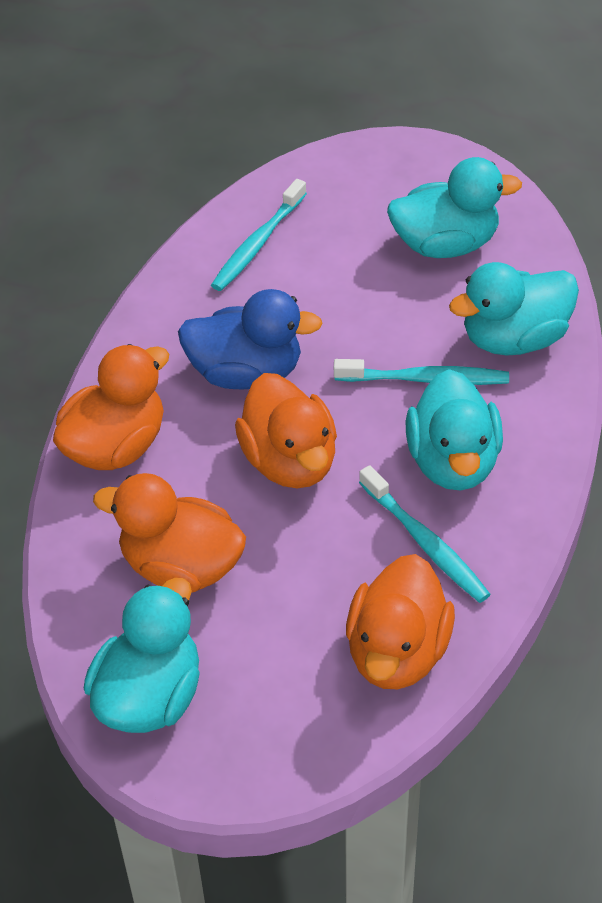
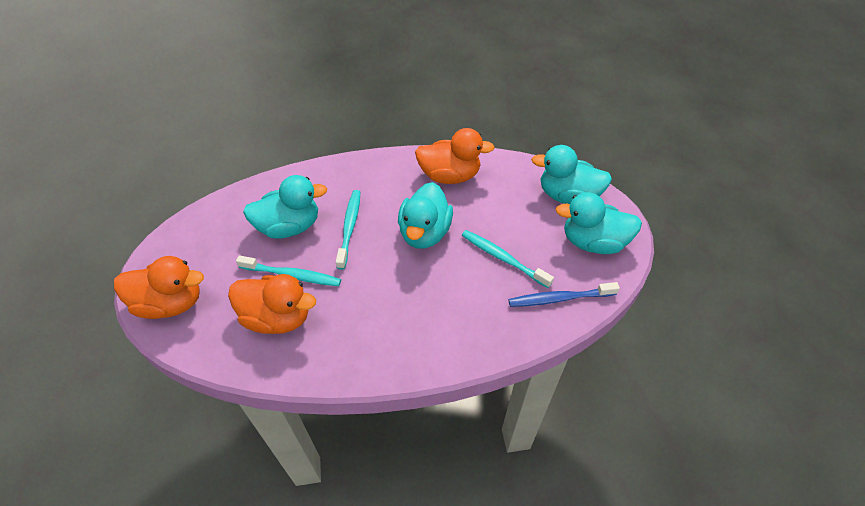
blue duck: 1 -> 0
blue toothbrush: 0 -> 1
orange duck: 4 -> 3

